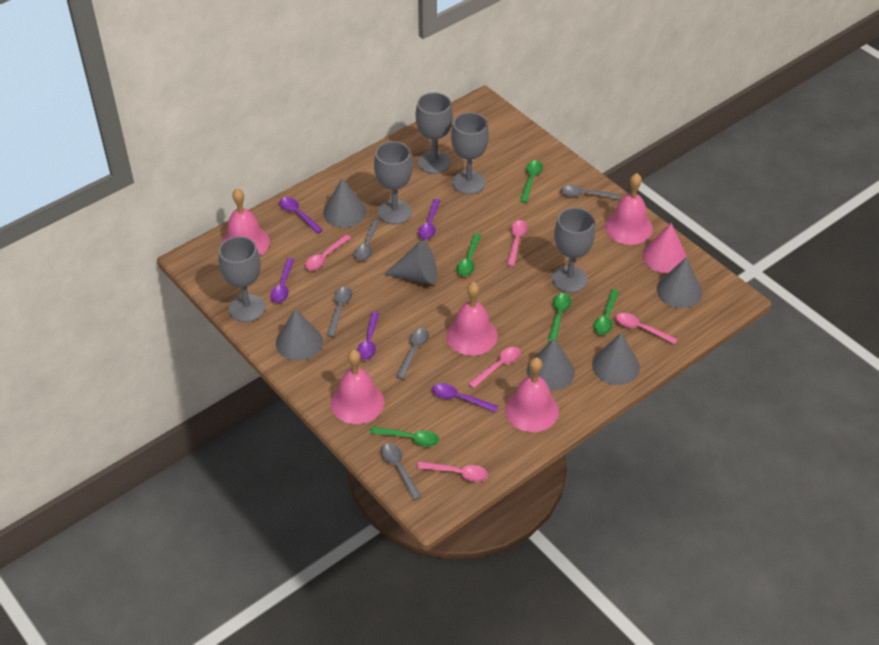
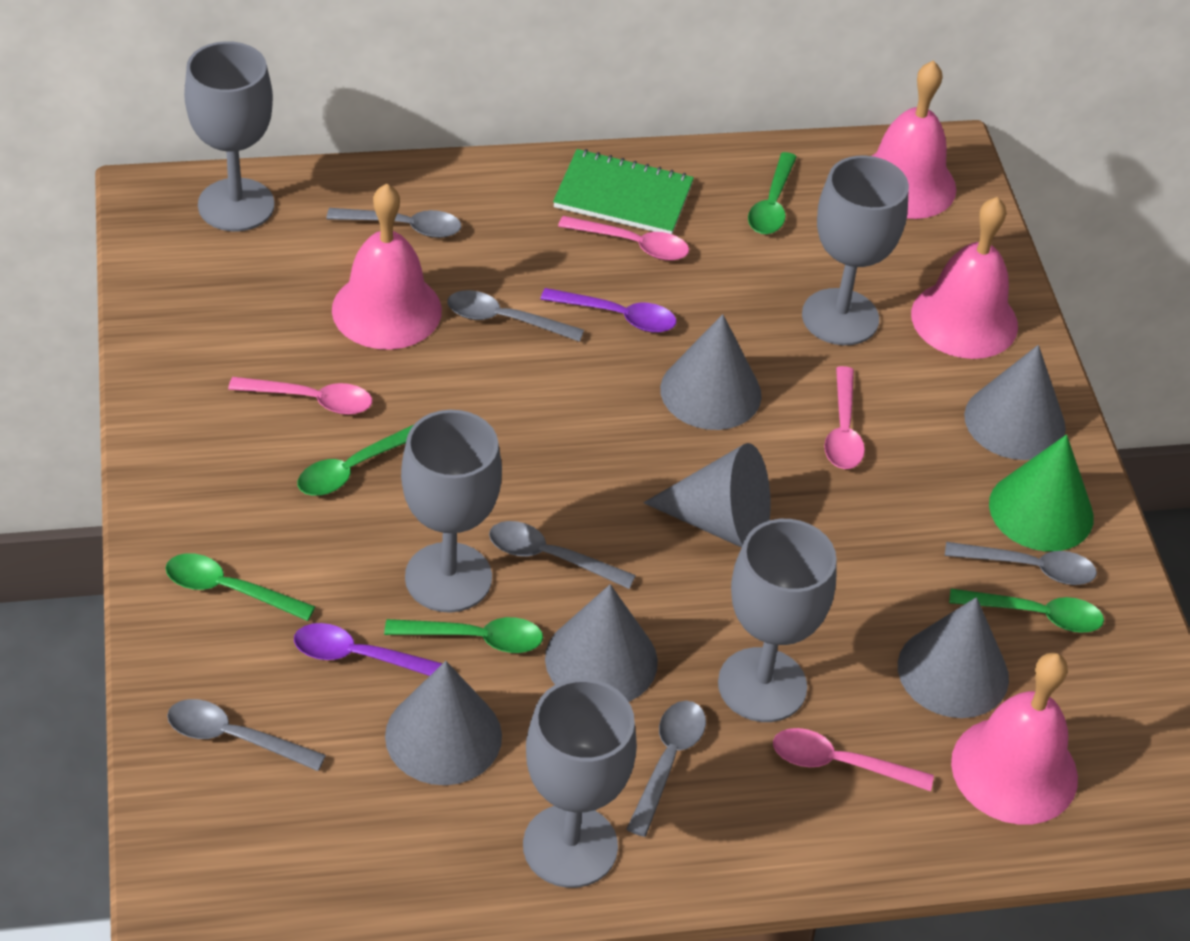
green cone: 0 -> 1
green notebook: 0 -> 1
grey spoon: 5 -> 6
pink bell: 5 -> 4
pink cone: 1 -> 0
pink spoon: 5 -> 4
purple spoon: 5 -> 2

